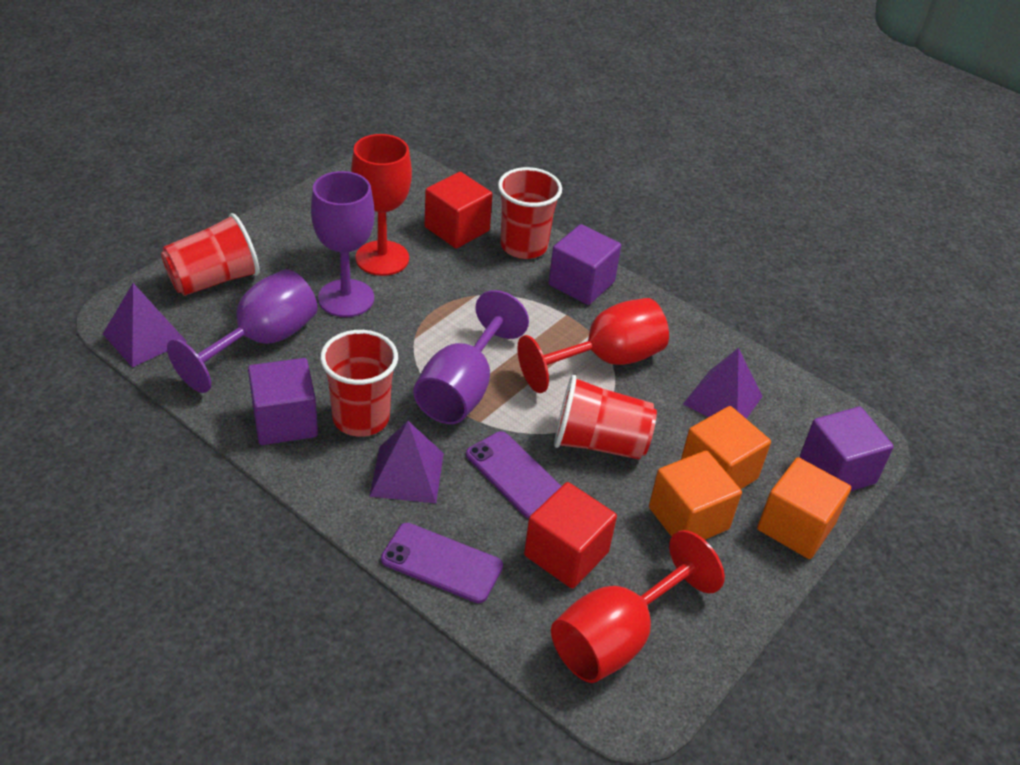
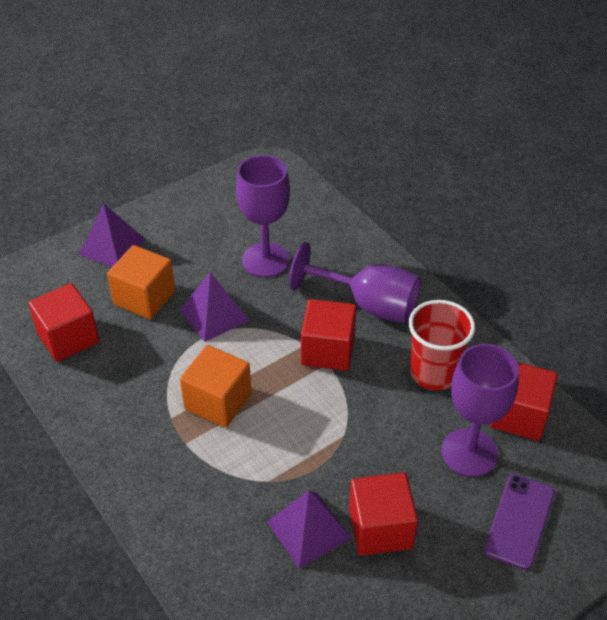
orange cube: 3 -> 2
purple cube: 3 -> 0
purple phone: 2 -> 1
red cube: 2 -> 4
red cup: 4 -> 1
red goblet: 3 -> 0

